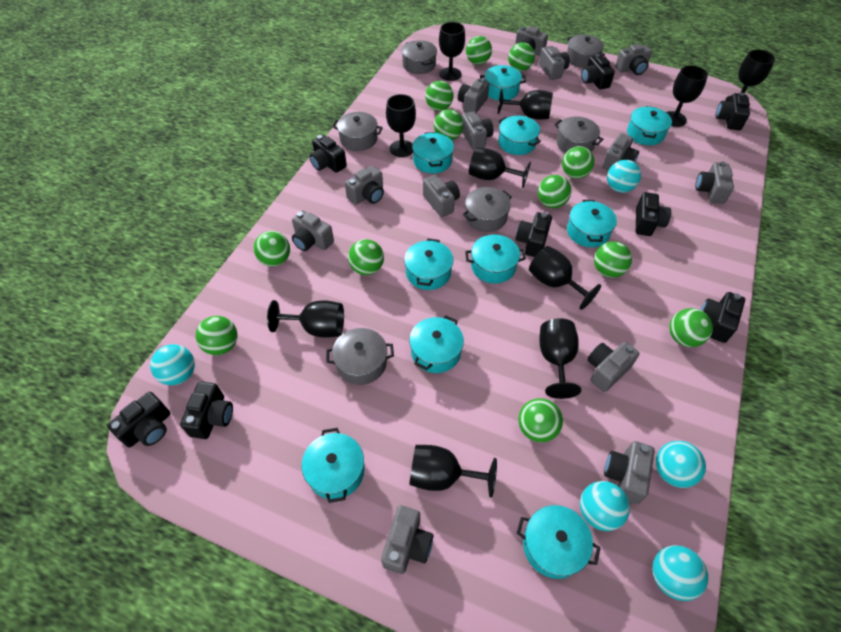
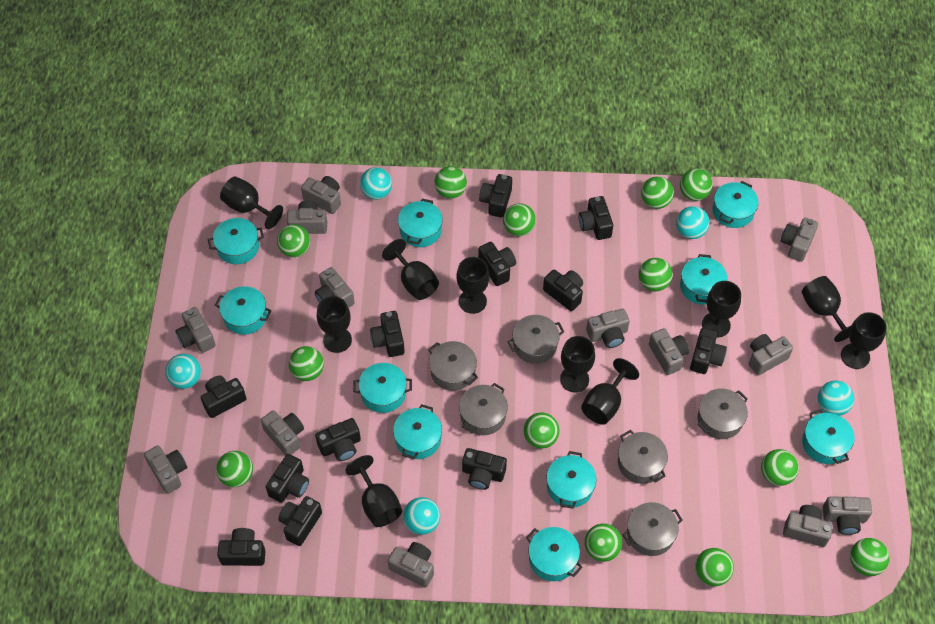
black camera: 8 -> 12
green ball: 12 -> 13

